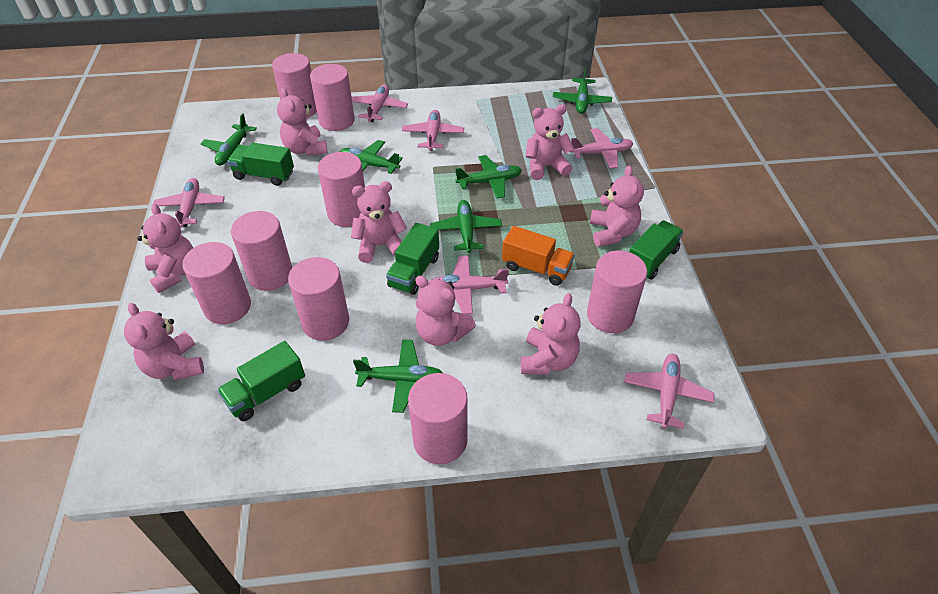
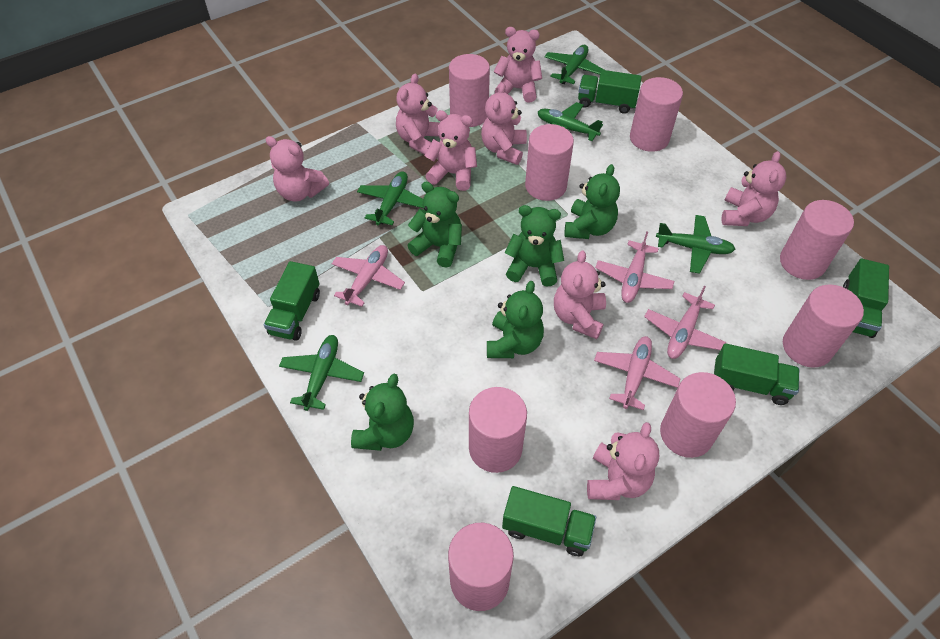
green plane: 6 -> 5
green teddy bear: 0 -> 5
green truck: 4 -> 5
orange truck: 1 -> 0
pink plane: 6 -> 4

